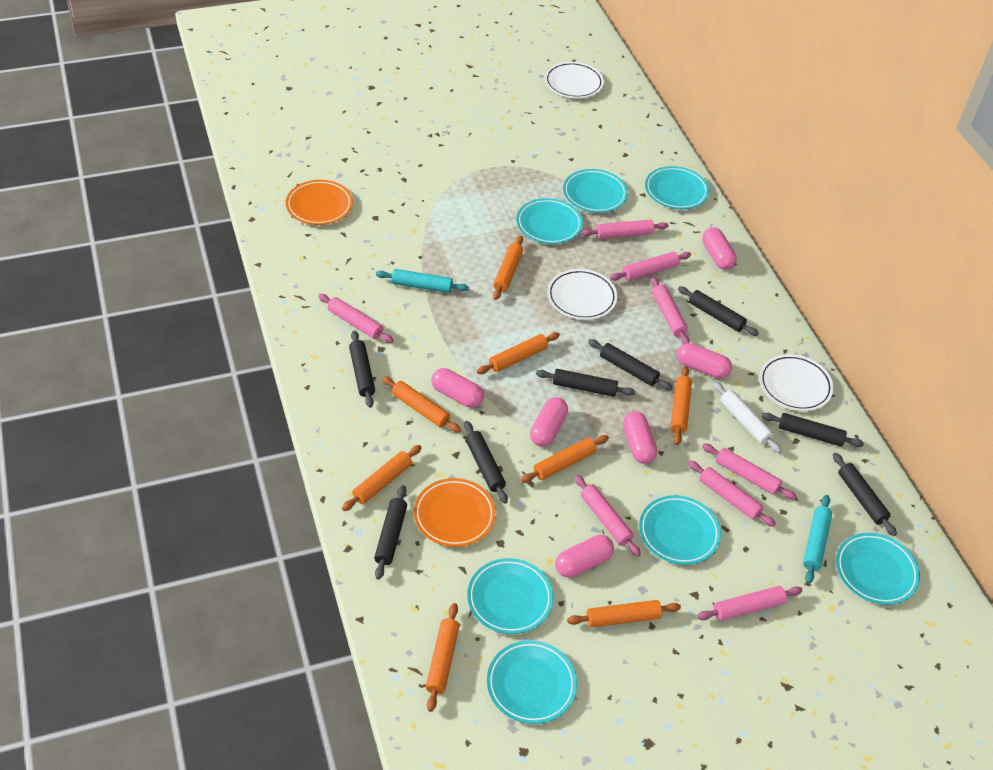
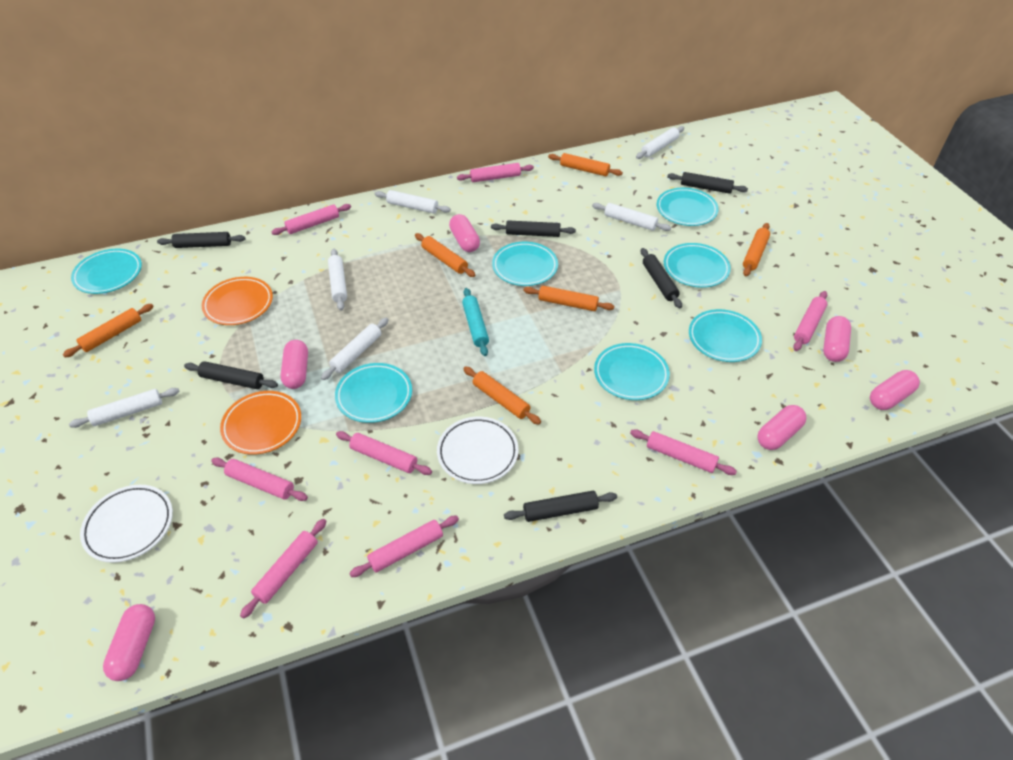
black rolling pin: 8 -> 6
orange rolling pin: 8 -> 6
turquoise rolling pin: 2 -> 1
white plate: 3 -> 2
white rolling pin: 1 -> 6

